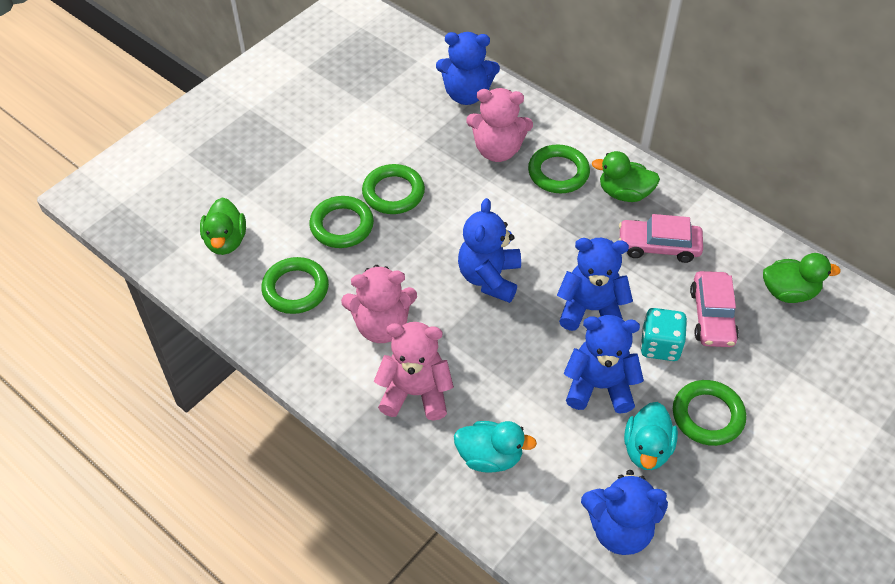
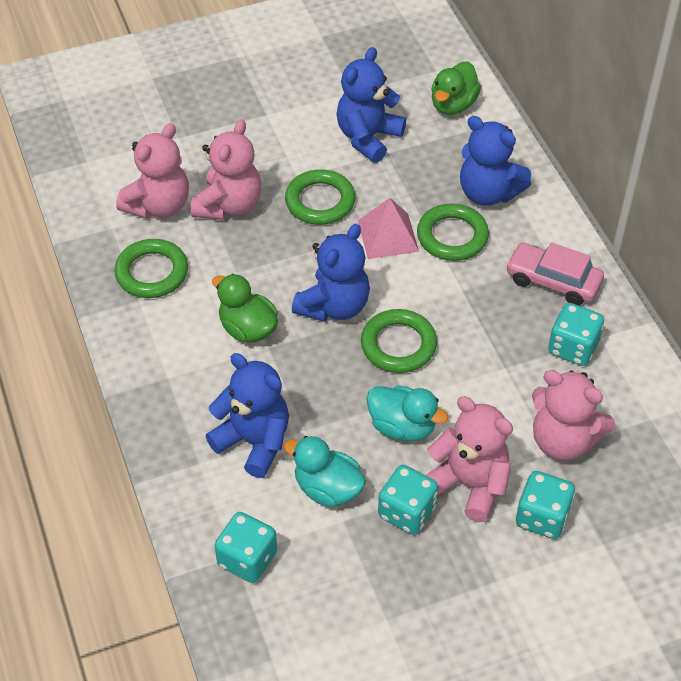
blue teddy bear: 5 -> 4
green duck: 3 -> 2
green ring: 5 -> 4
pink car: 2 -> 1
pink pyramid: 0 -> 1
pink teddy bear: 3 -> 4
turquoise dice: 1 -> 4

